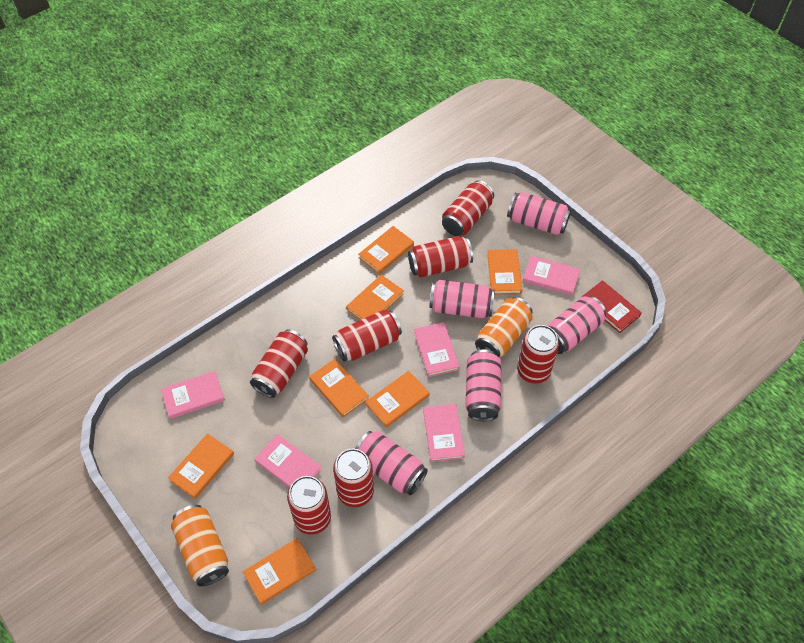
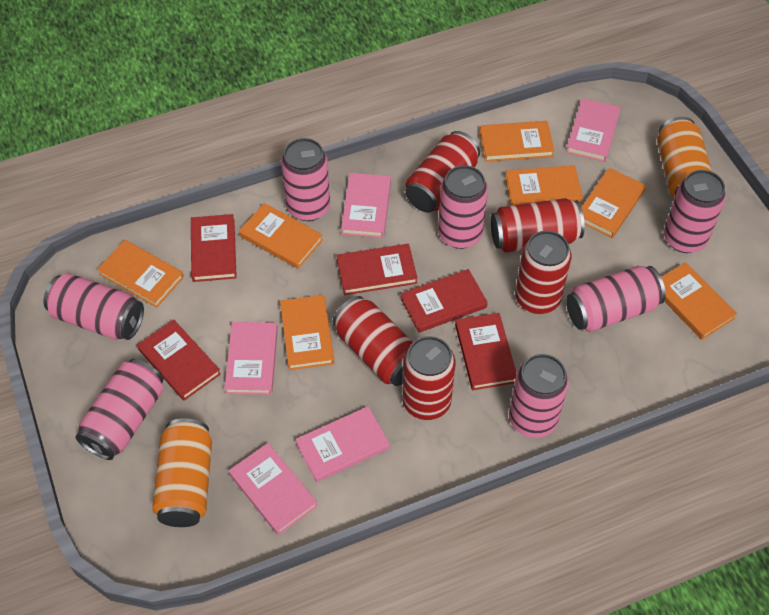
pink can: 5 -> 7
red book: 1 -> 5
red can: 7 -> 5

